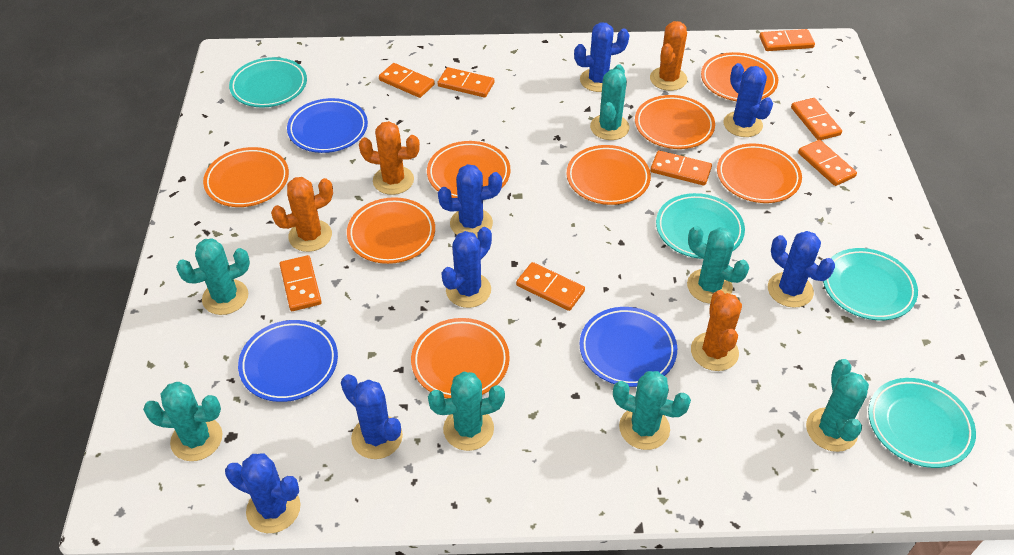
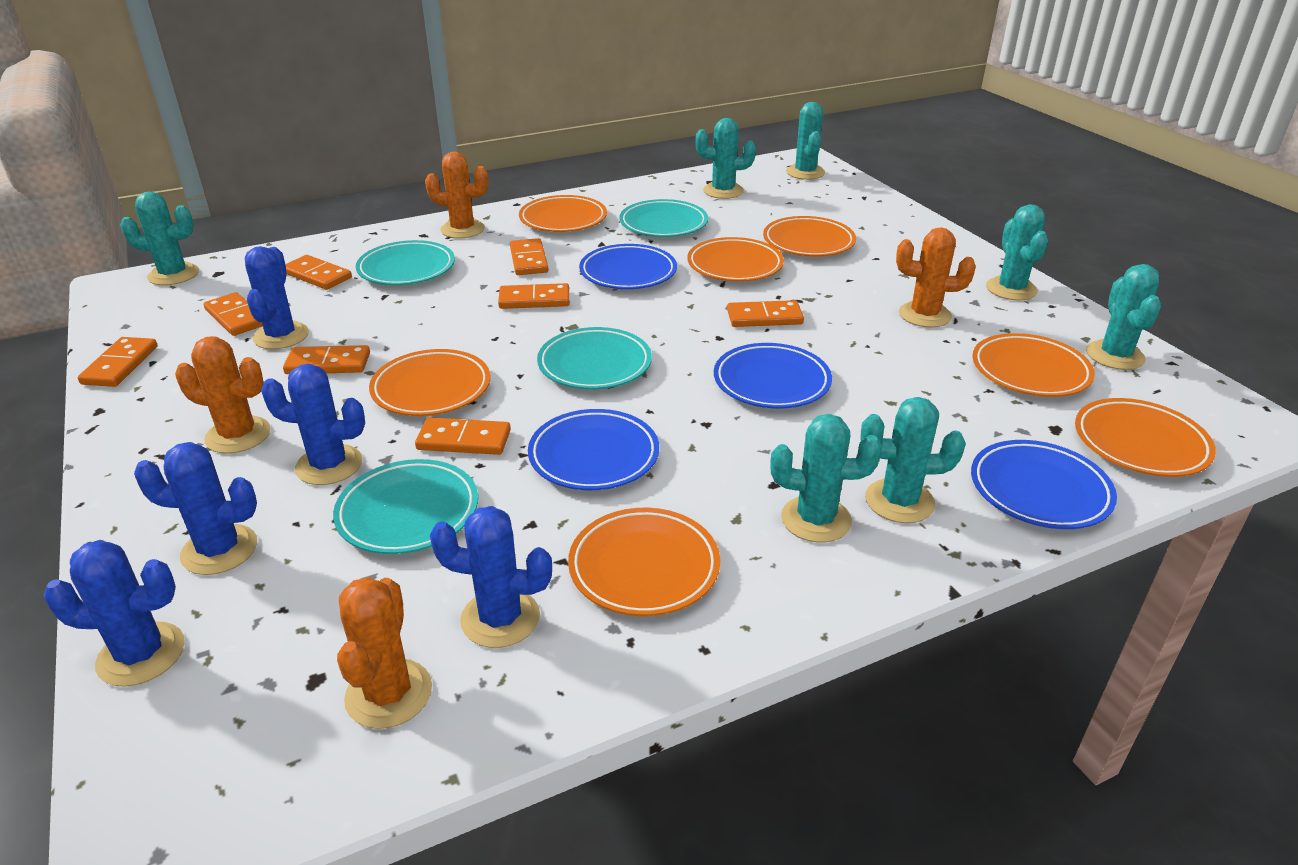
blue cactus: 7 -> 5
blue plate: 3 -> 4
orange plate: 8 -> 7

